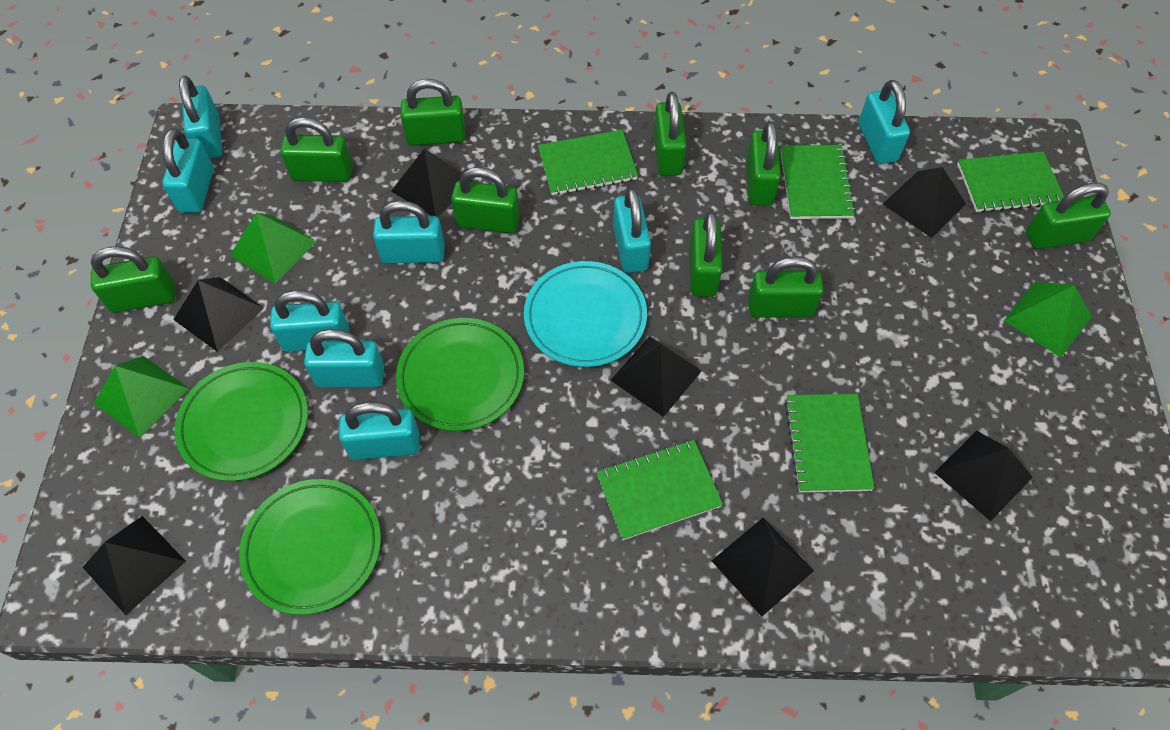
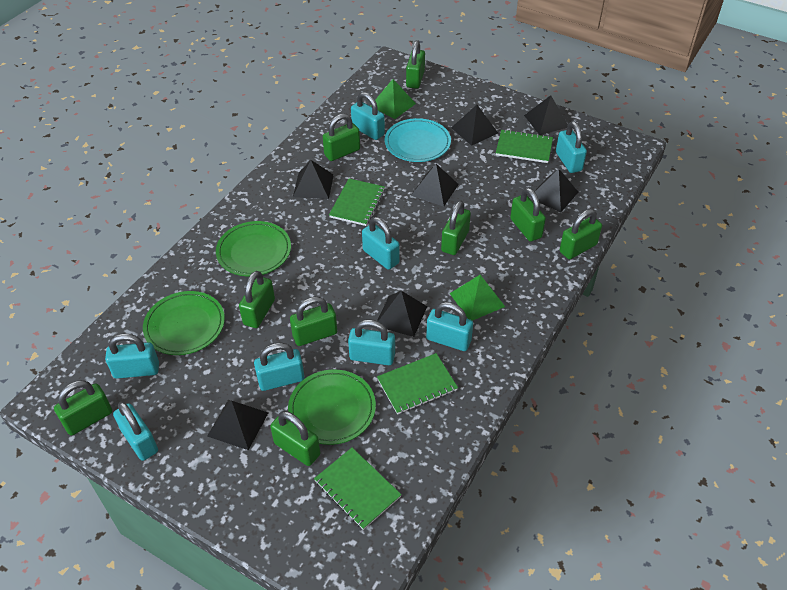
green notebook: 5 -> 4
green pyramid: 3 -> 2

